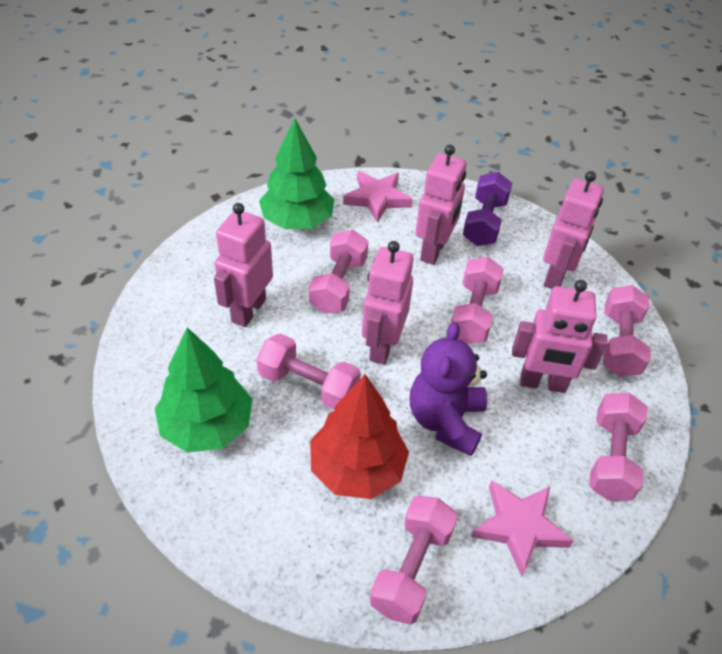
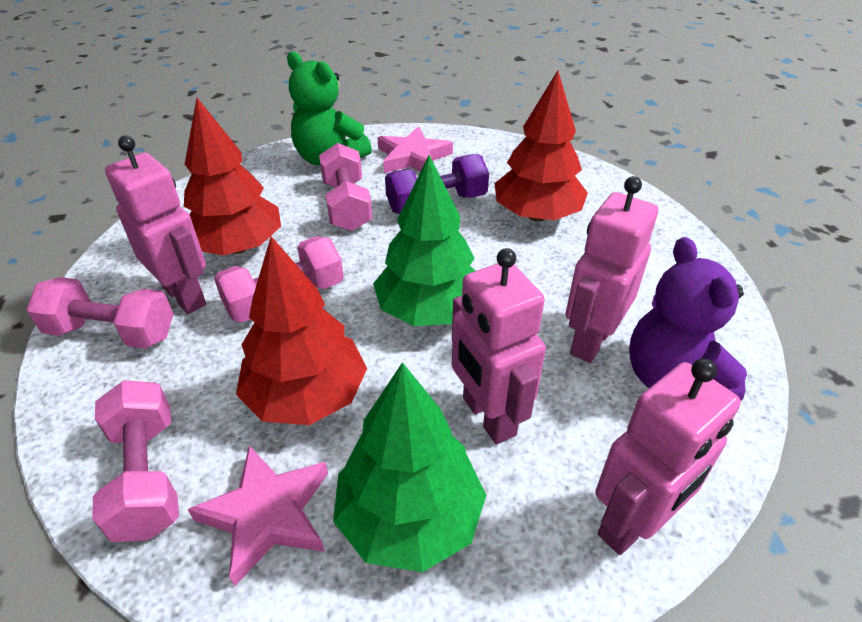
green teddy bear: 0 -> 1
pink dumbbell: 6 -> 4
pink robot: 5 -> 4
red tree: 1 -> 3

